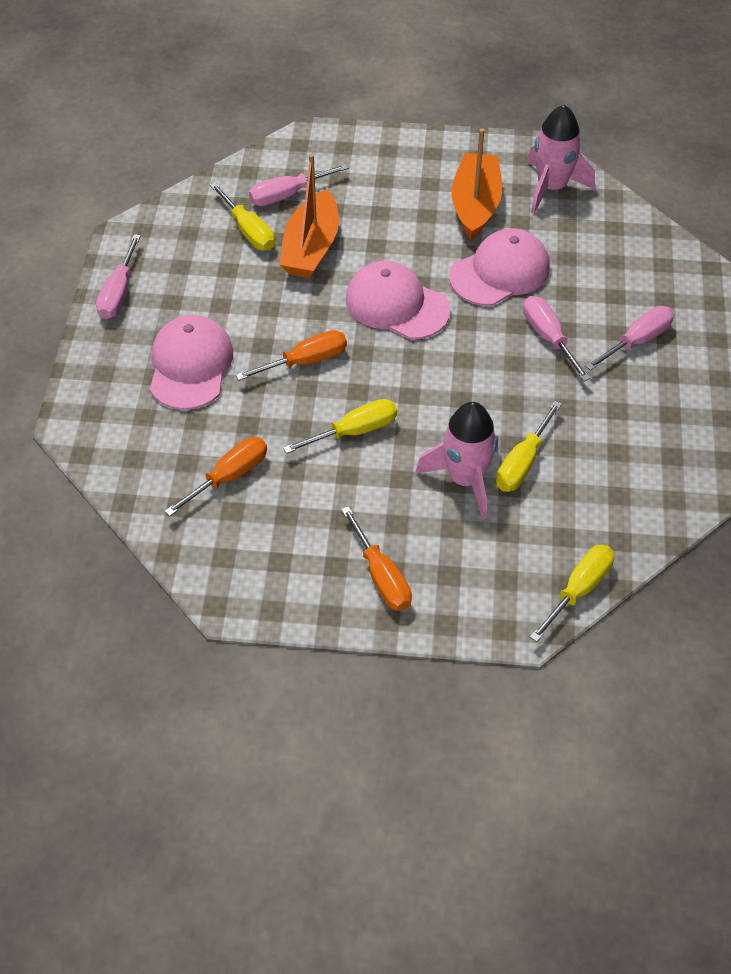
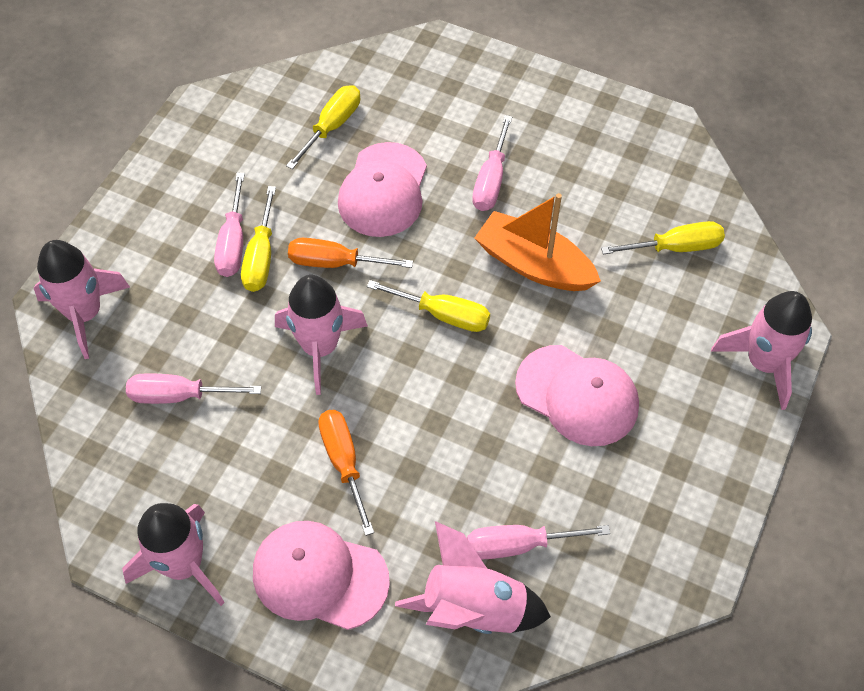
orange boat: 2 -> 1
orange screwdriver: 3 -> 2
pink rocket: 2 -> 5

